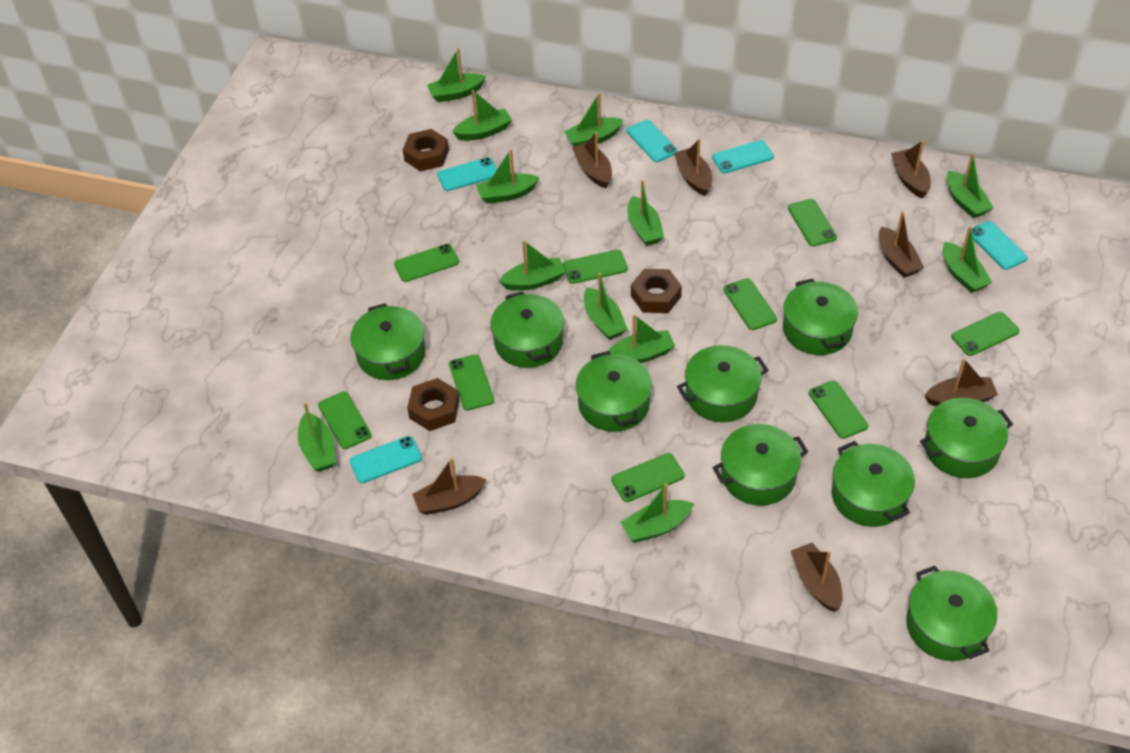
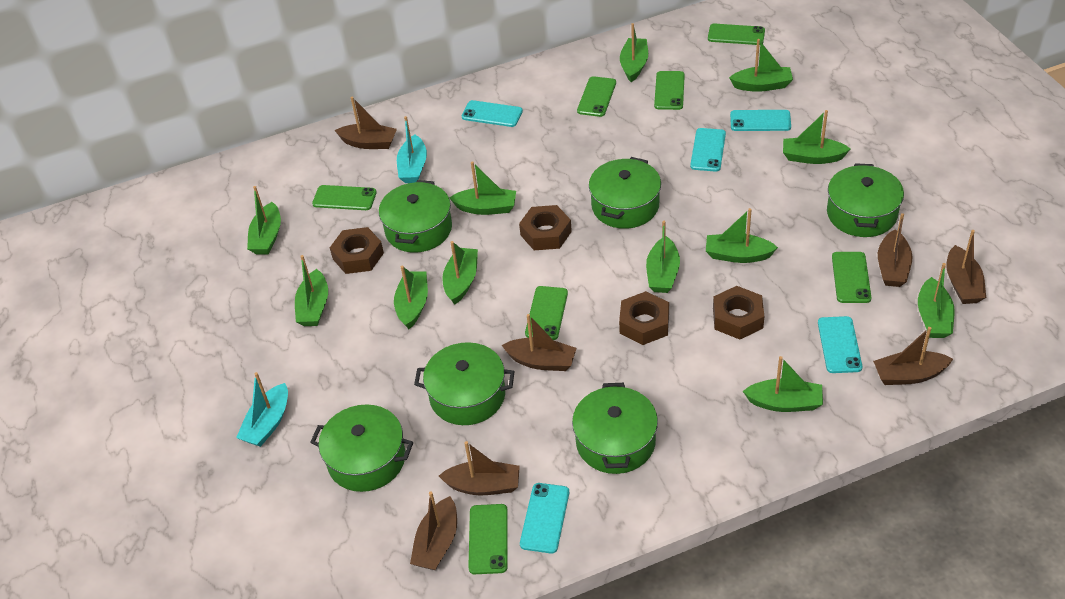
brown nut: 3 -> 4
green phone: 9 -> 7
green pot: 9 -> 6
turquoise boat: 0 -> 2

